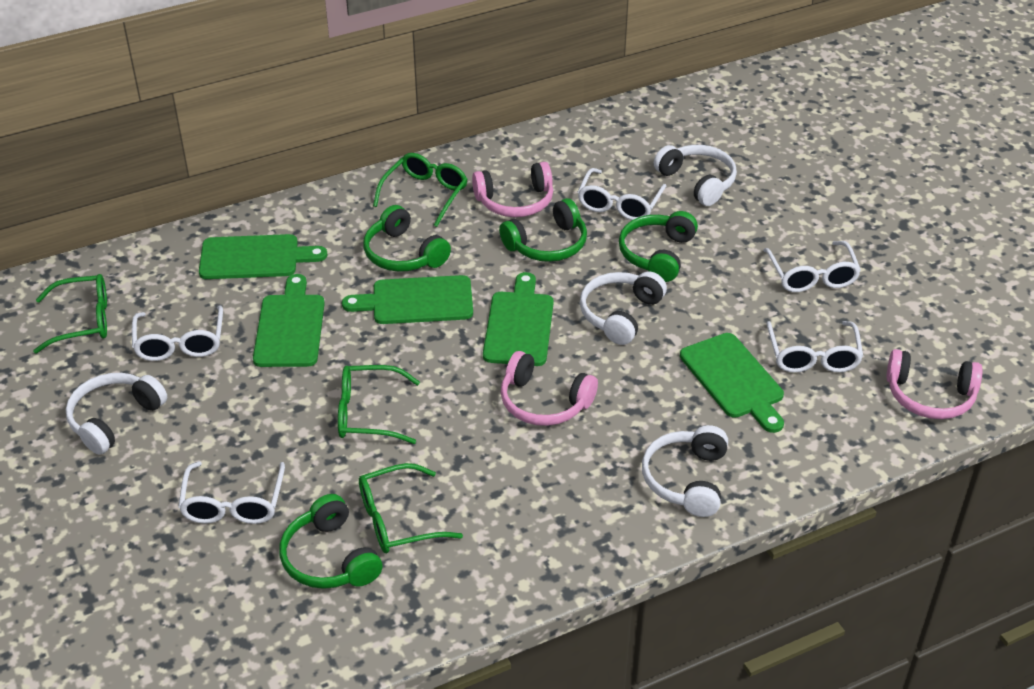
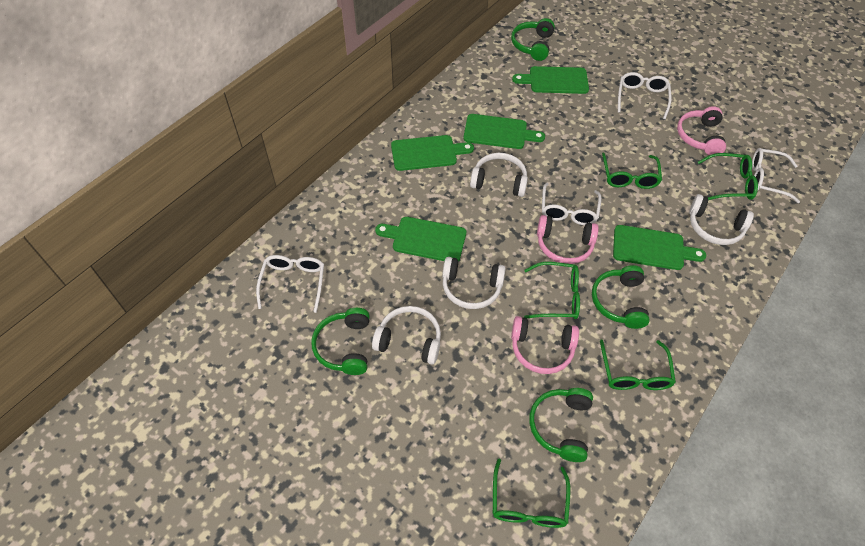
green glasses: 4 -> 5
white glasses: 5 -> 4

